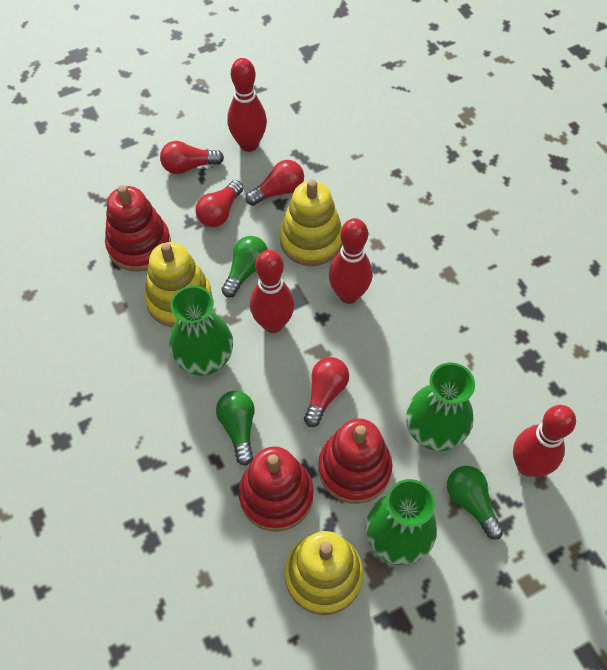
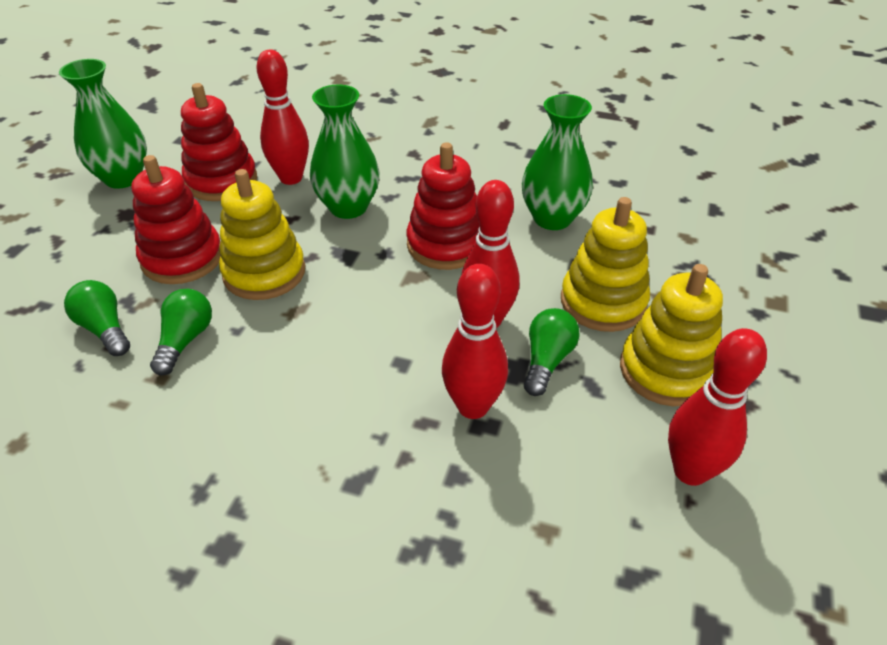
red light bulb: 4 -> 0

